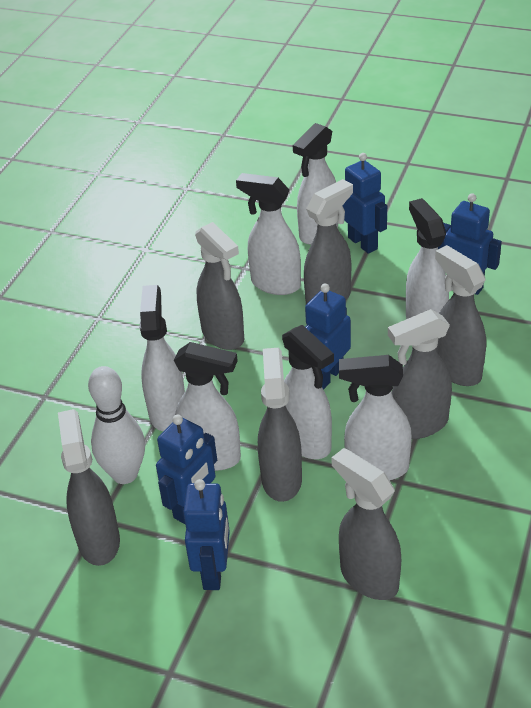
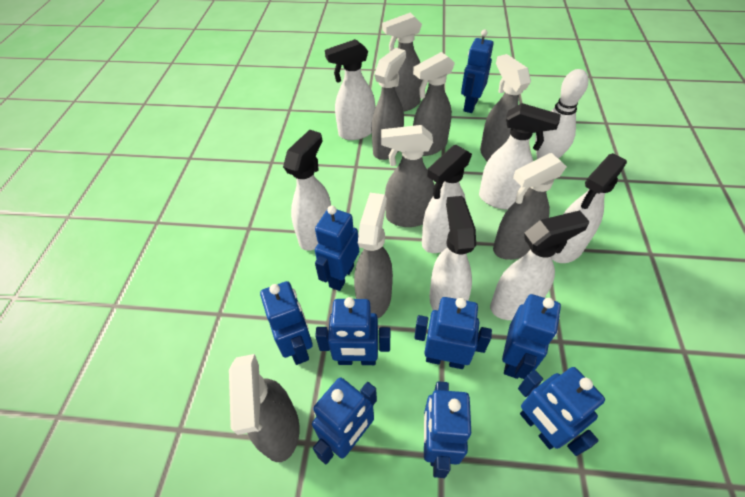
blue robot: 5 -> 9
grey spray bottle: 7 -> 8

